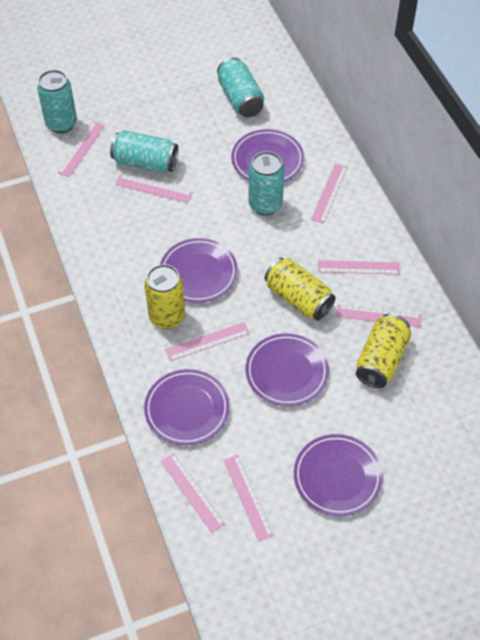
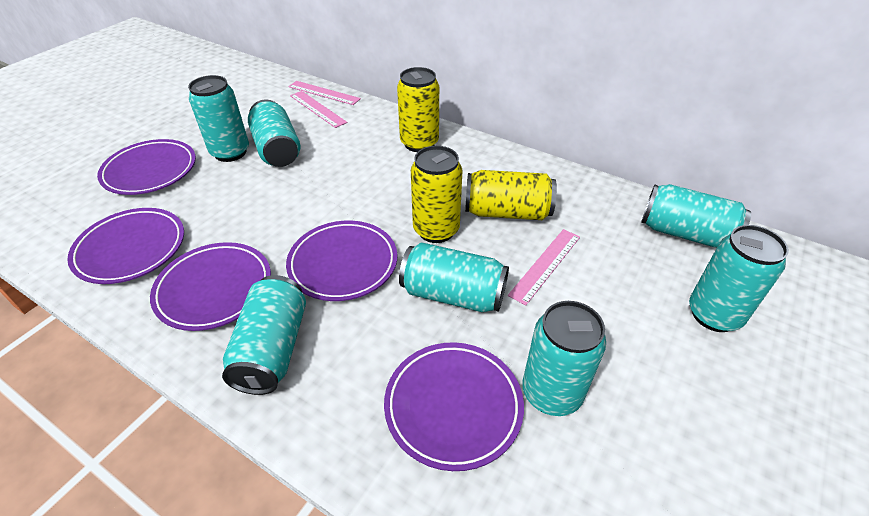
pink ruler: 8 -> 3
turquoise can: 4 -> 7

